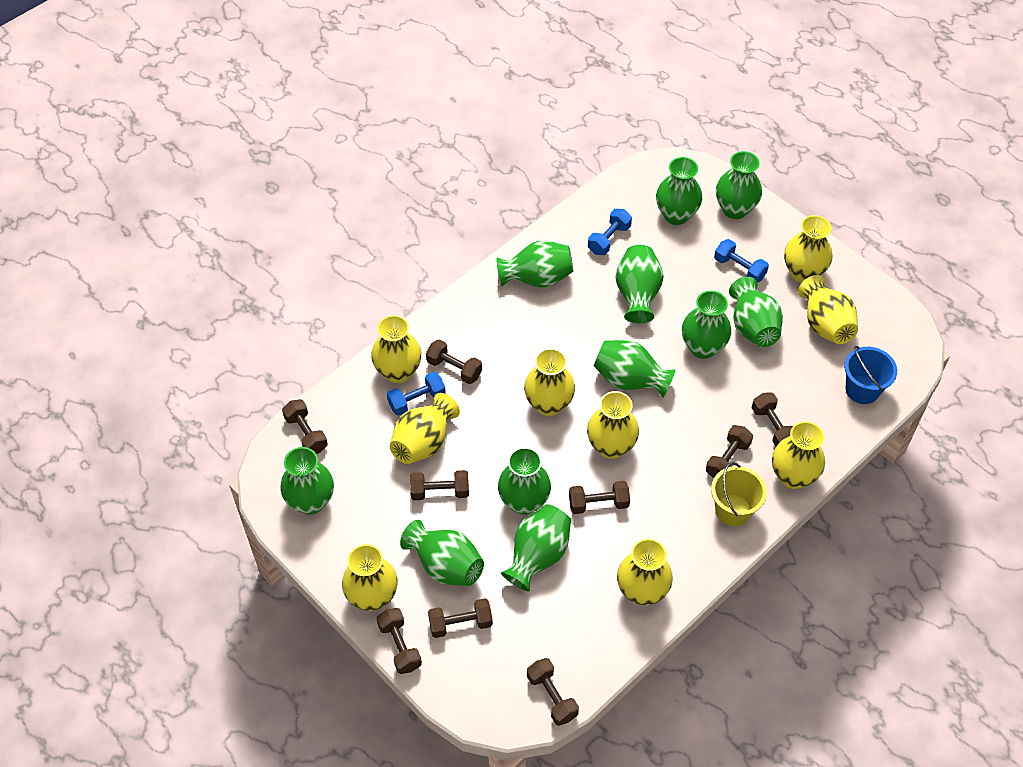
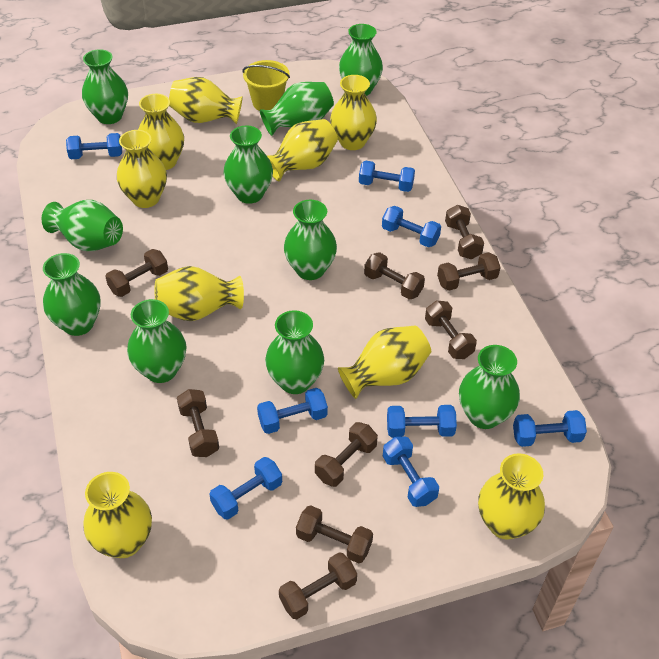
blue bucket: 1 -> 0
blue dumbbell: 3 -> 8
green vase: 11 -> 10

